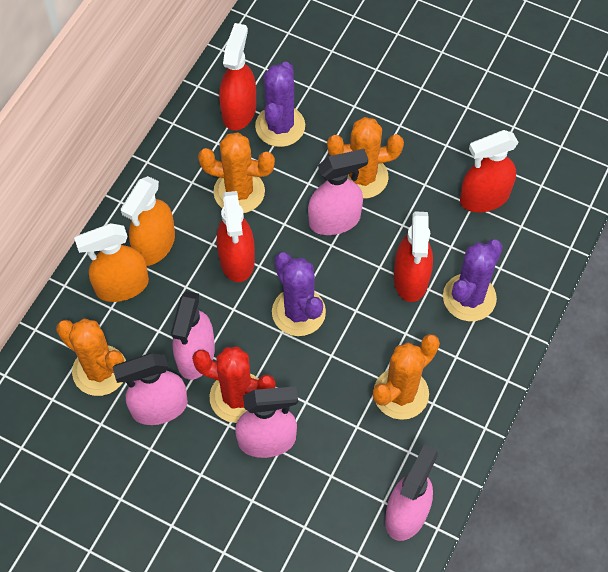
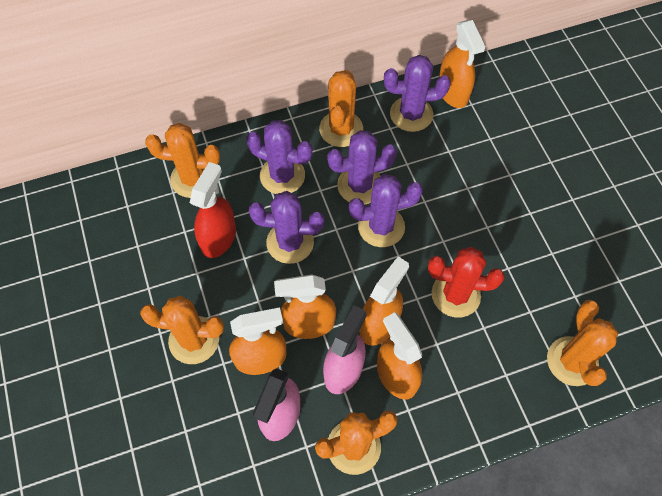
orange cactus: 4 -> 5
orange spray bottle: 2 -> 5
pink spray bottle: 5 -> 2
purple cactus: 3 -> 5
red spray bottle: 4 -> 1

